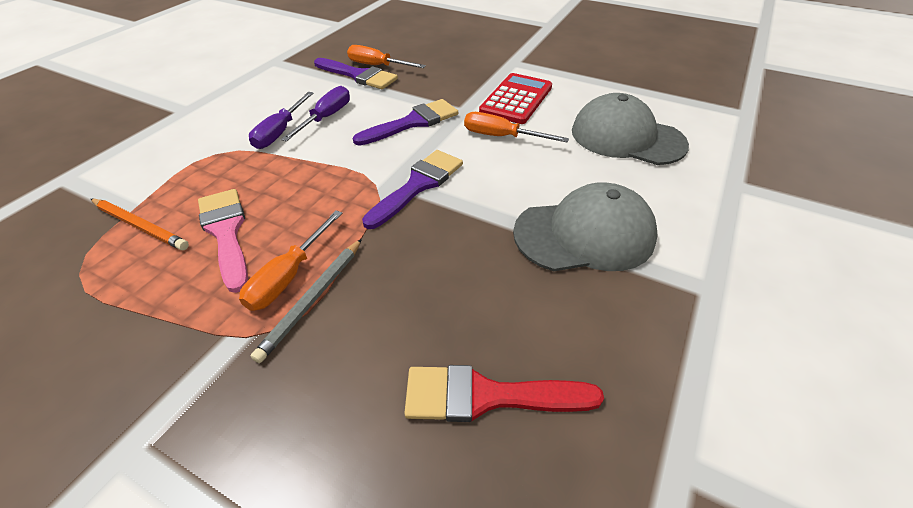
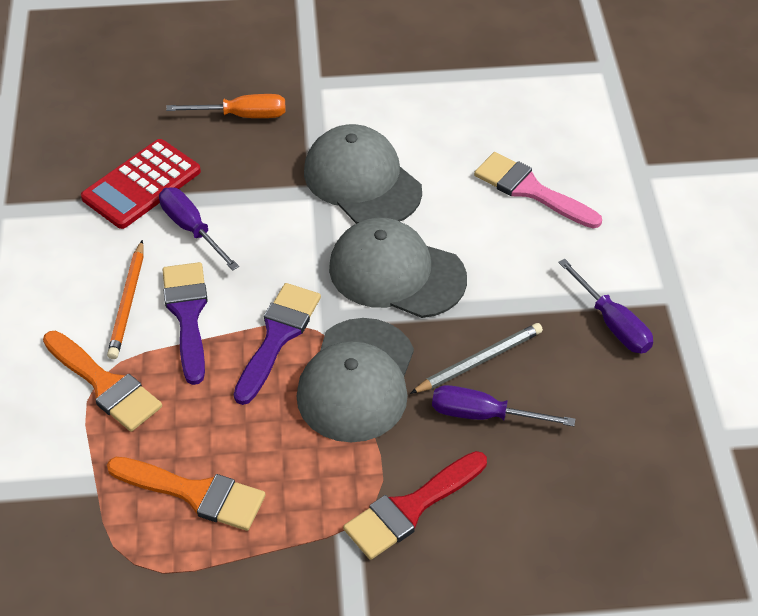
grey cap: 2 -> 3
orange brush: 0 -> 2
orange screwdriver: 3 -> 1
purple brush: 3 -> 2
purple screwdriver: 2 -> 3

